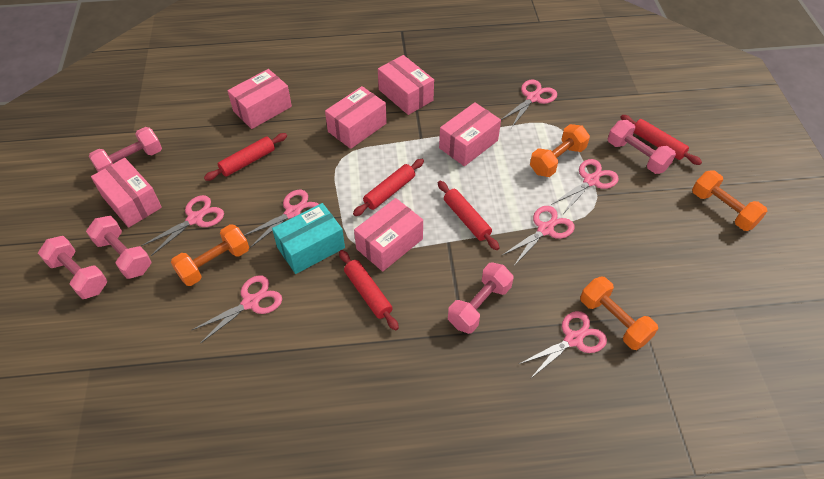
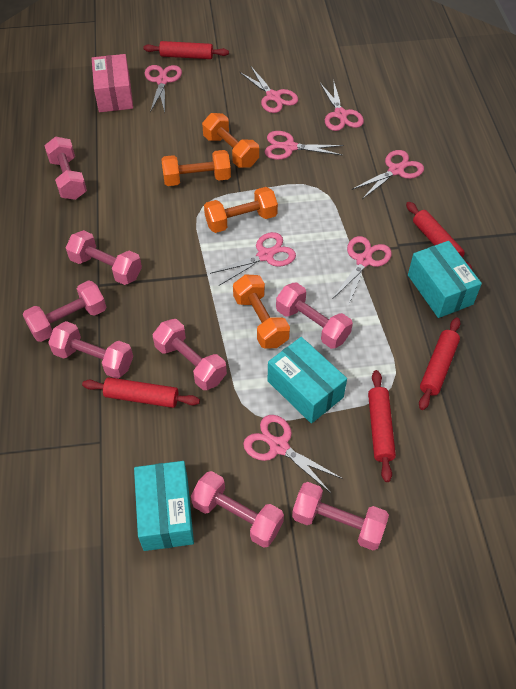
pink box: 6 -> 1
pink dumbbell: 5 -> 8
pink scissors: 7 -> 8
turquoise box: 1 -> 3

